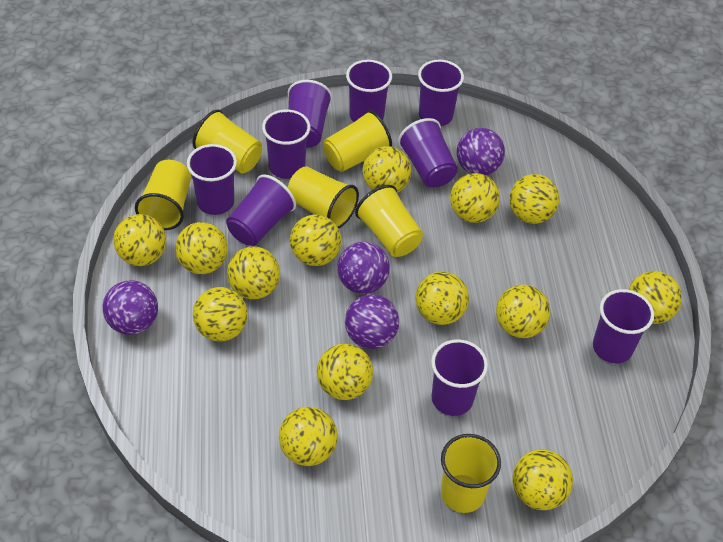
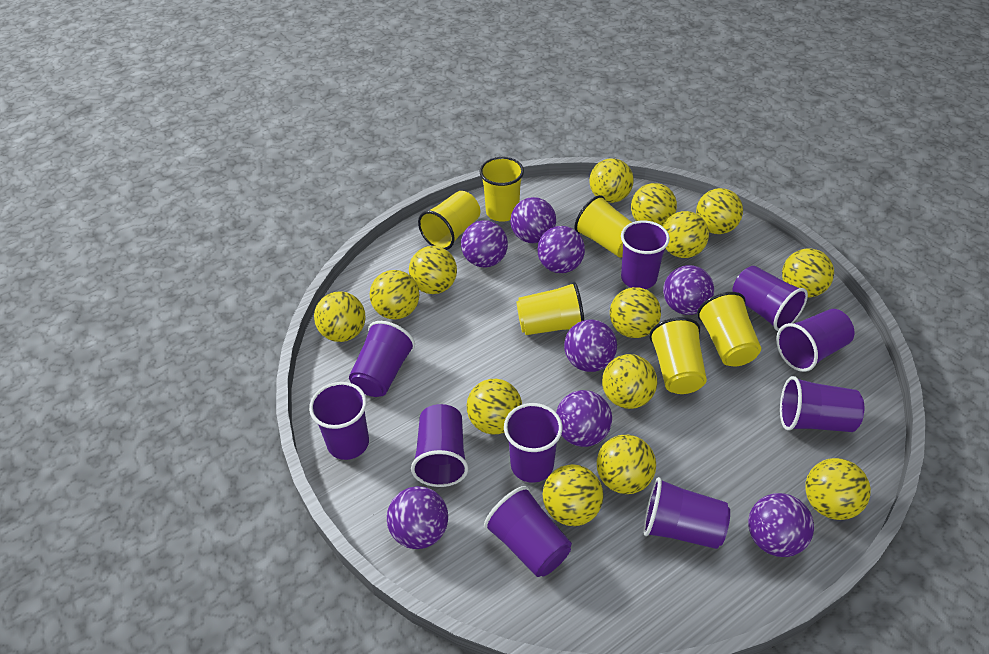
purple ball: 4 -> 8
purple cup: 9 -> 10

